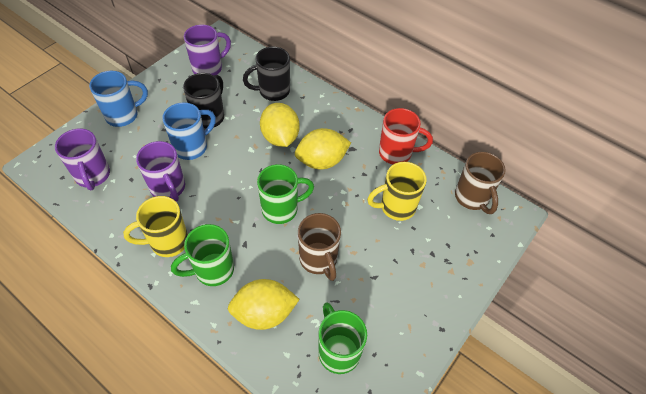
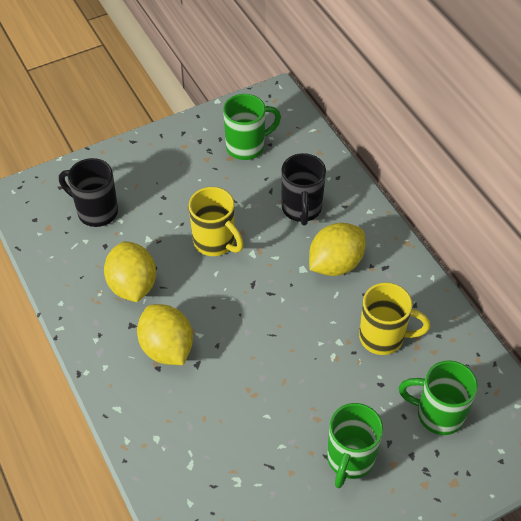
blue mug: 2 -> 0
brown mug: 2 -> 0
purple mug: 3 -> 0
red mug: 1 -> 0

